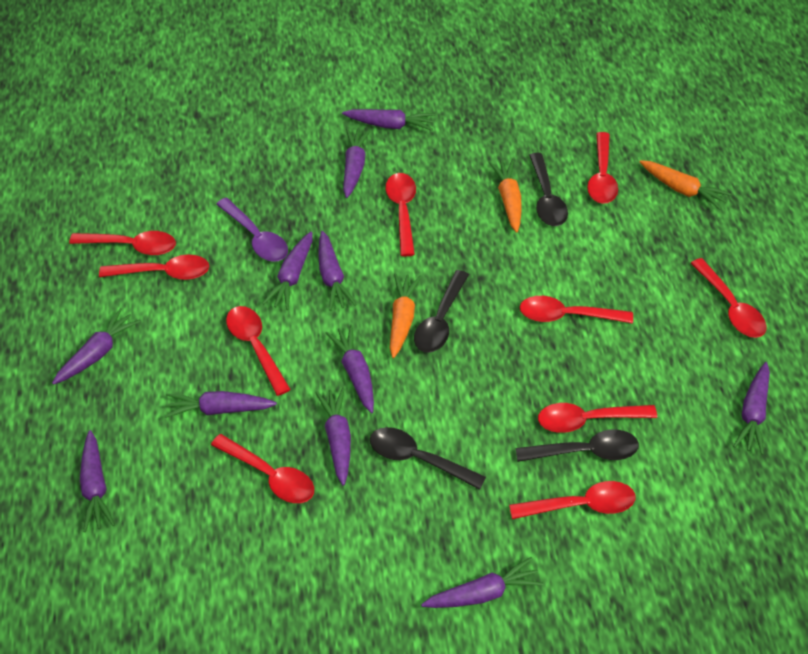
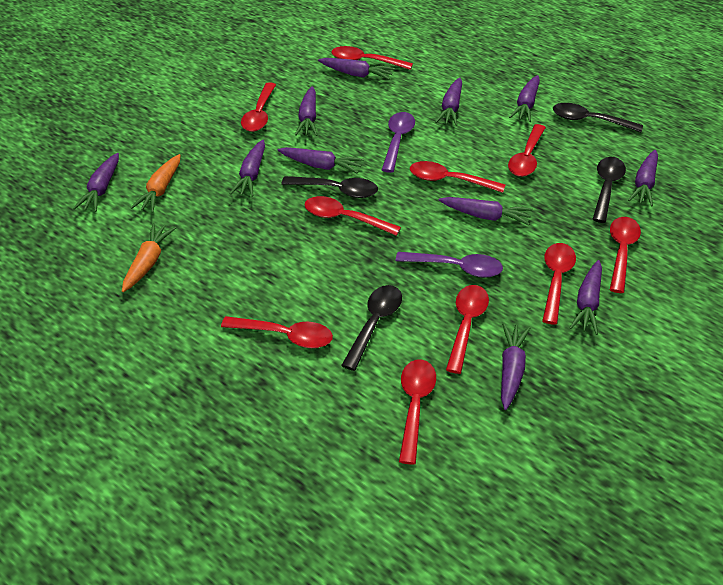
orange carrot: 3 -> 2
purple spoon: 1 -> 2

